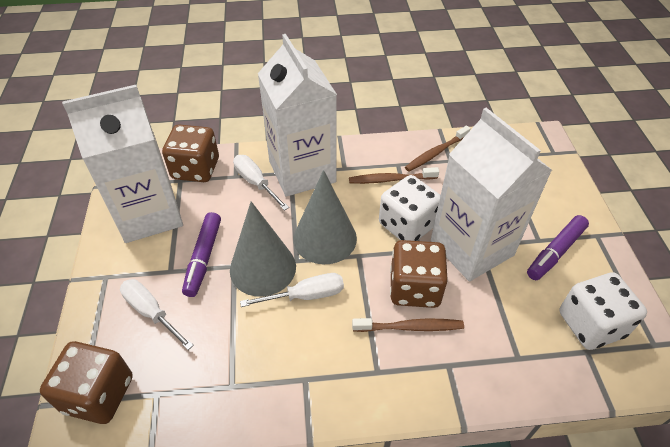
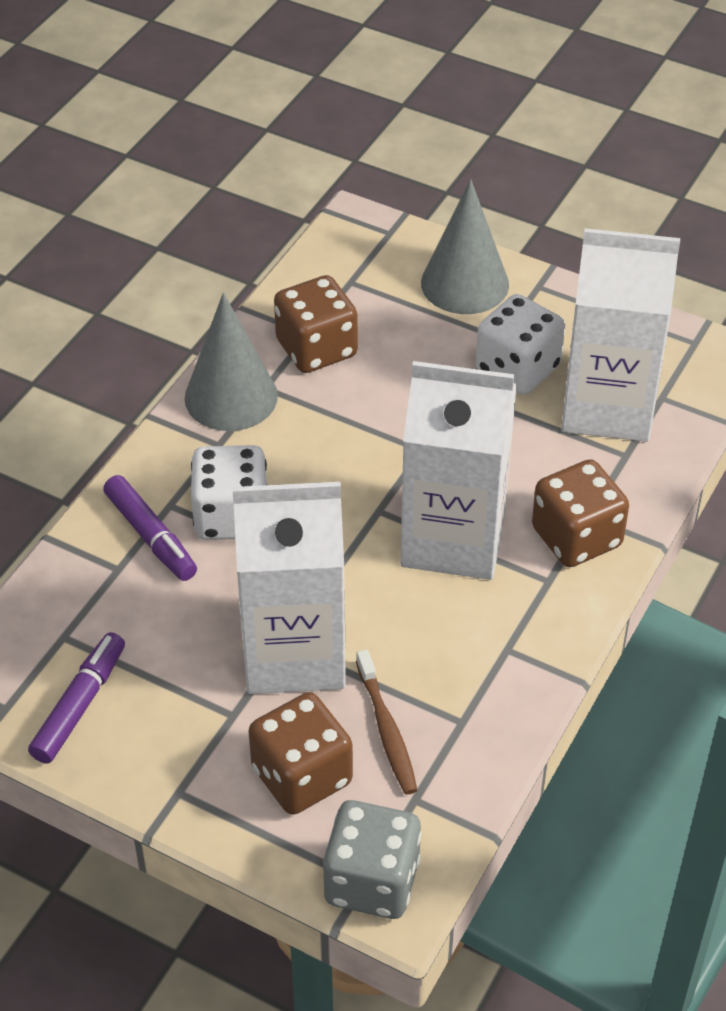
brown toothbrush: 3 -> 1
grey dice: 0 -> 1
white screwdriver: 3 -> 0

